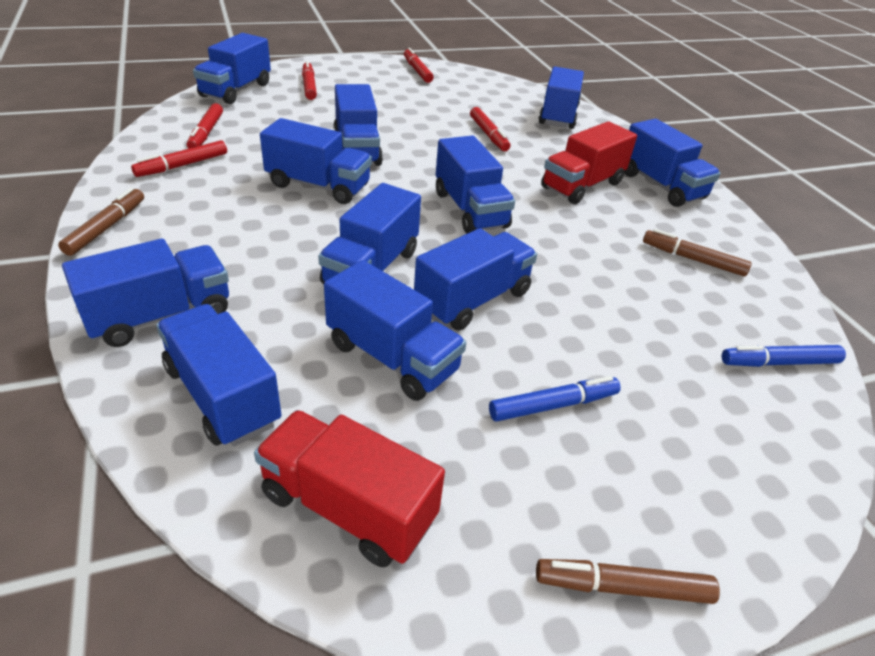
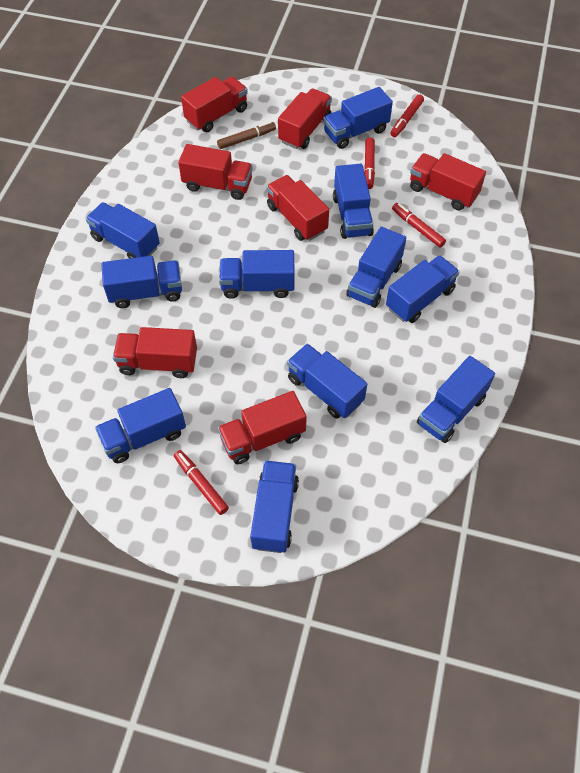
blue marker: 2 -> 0
brown marker: 3 -> 1
red marker: 5 -> 4
red truck: 2 -> 7

